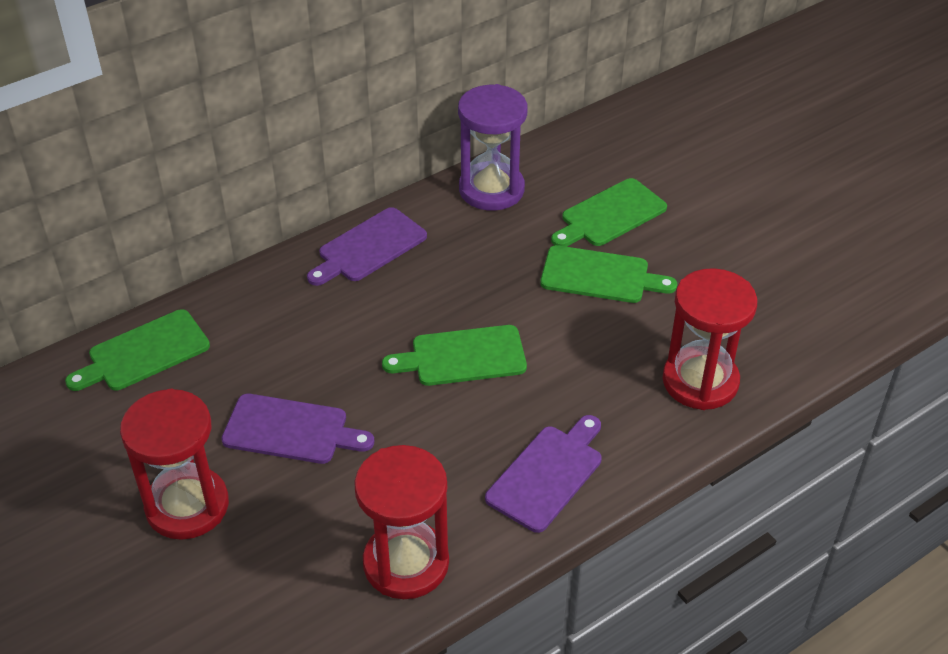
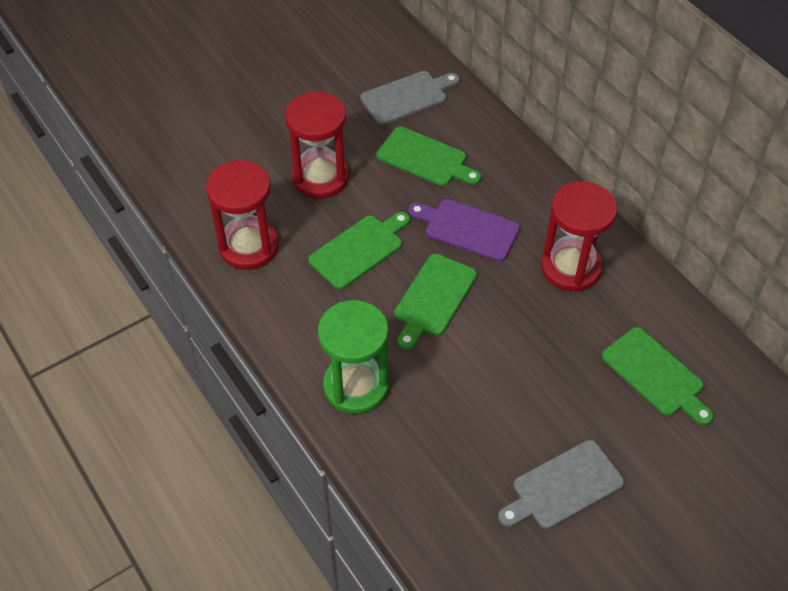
green hourglass: 0 -> 1
grey cutting board: 0 -> 2
purple cutting board: 3 -> 1
purple hourglass: 1 -> 0

